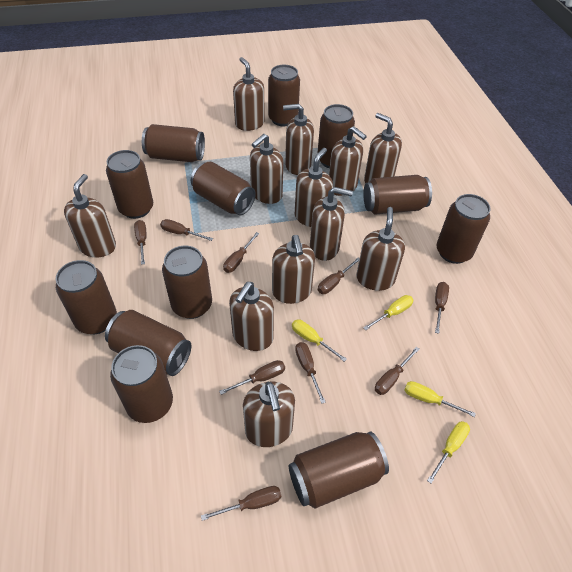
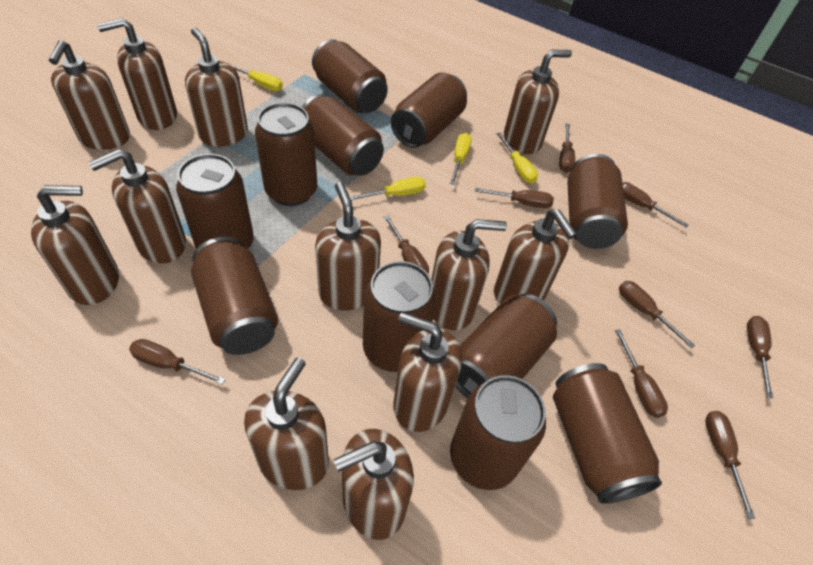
brown can: 12 -> 11

